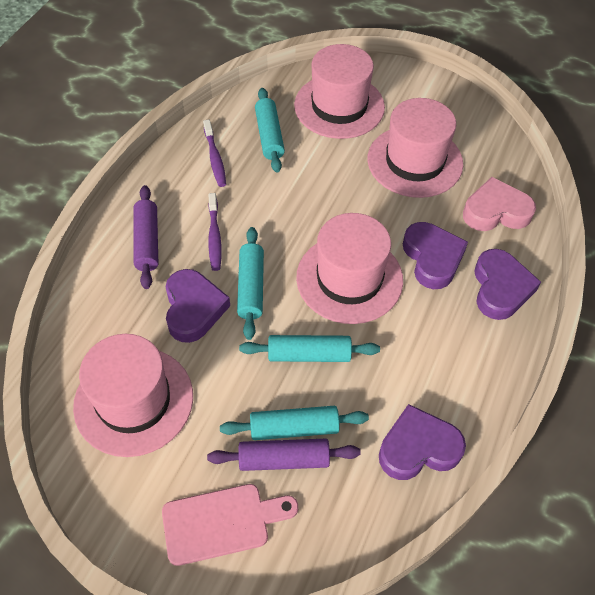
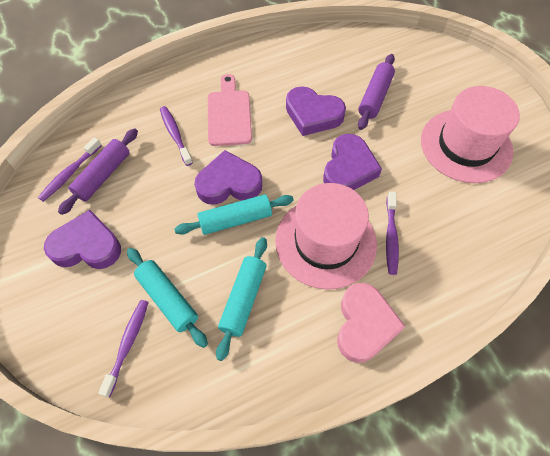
pink hat: 4 -> 2
purple toothbrush: 2 -> 4
turquoise rolling pin: 4 -> 3

